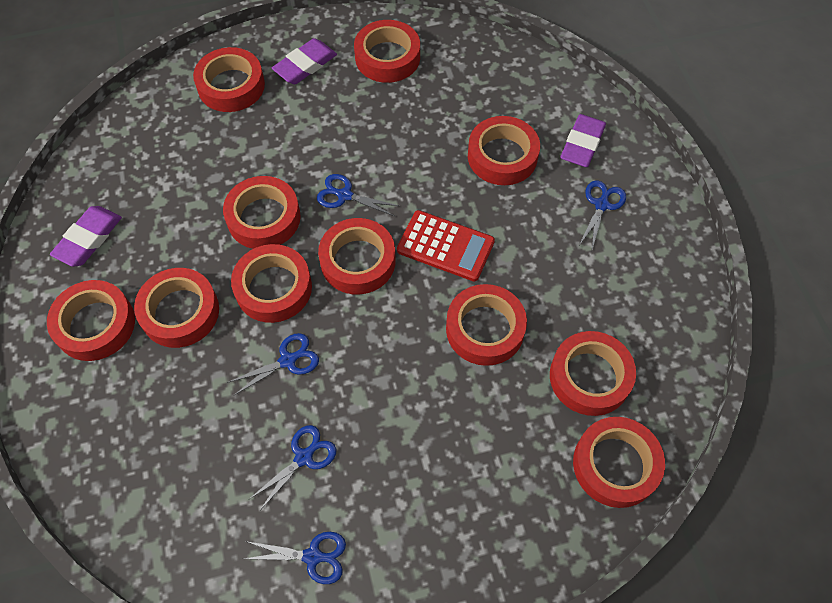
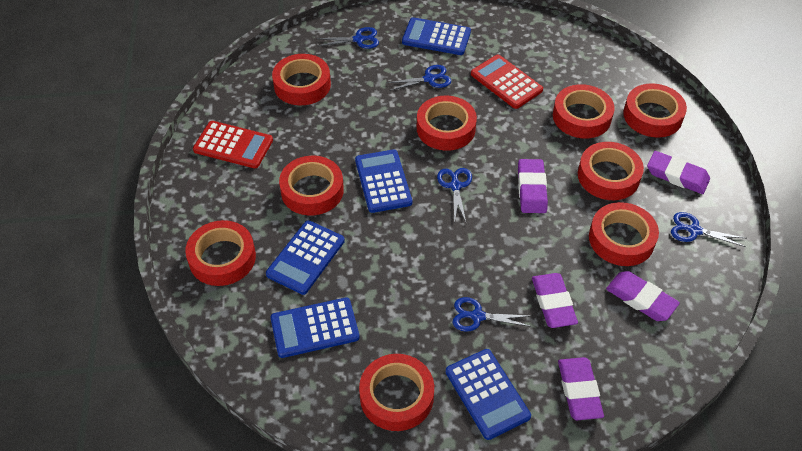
blue calculator: 0 -> 5
purple eraser: 3 -> 5
red calculator: 1 -> 2
red tape: 11 -> 9

